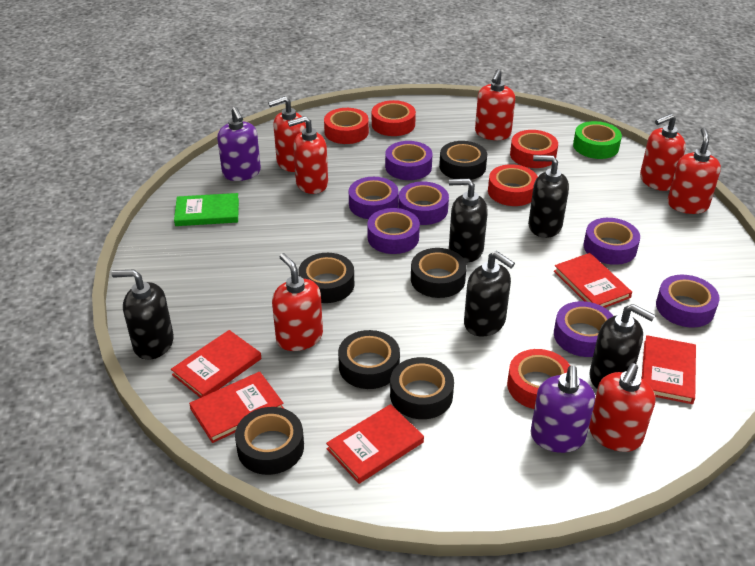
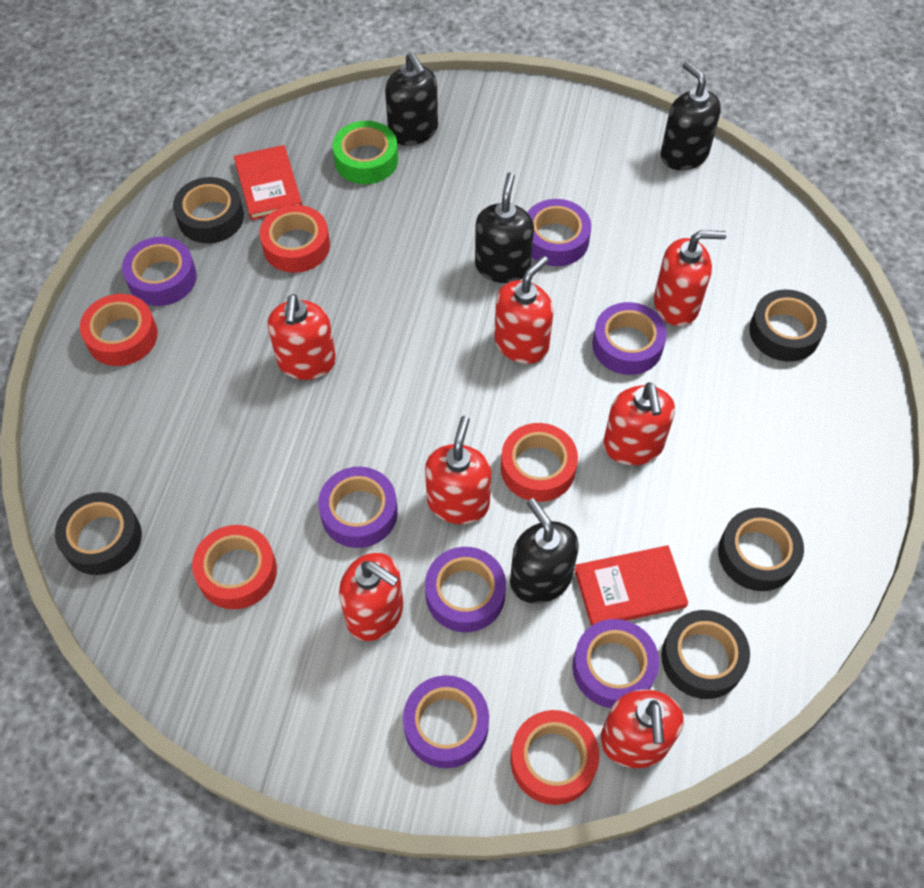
black soap dispenser: 5 -> 4
black tape: 6 -> 5
green book: 1 -> 0
purple soap dispenser: 2 -> 0
red book: 5 -> 2

